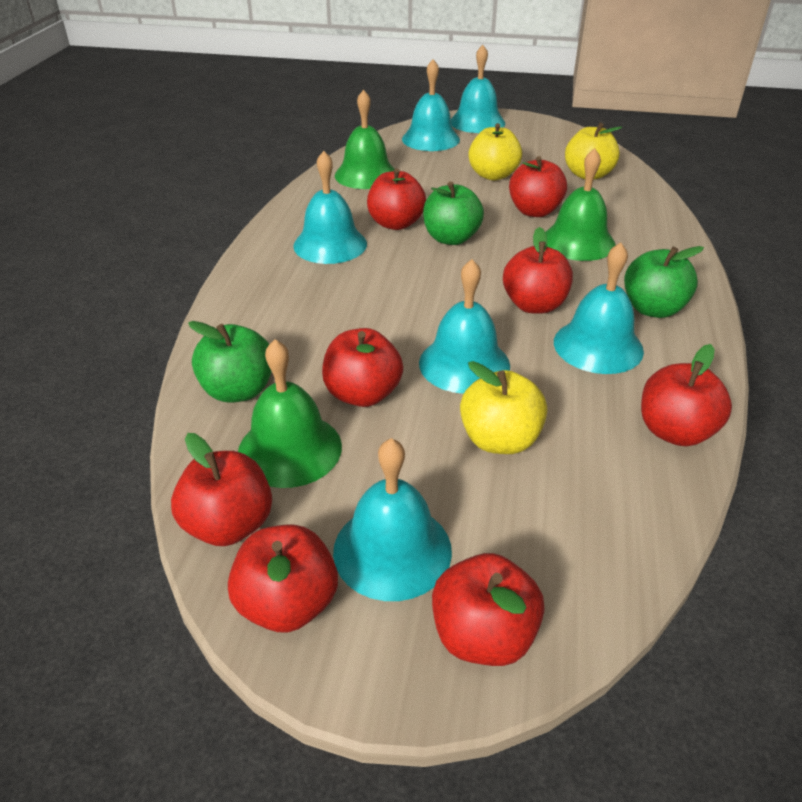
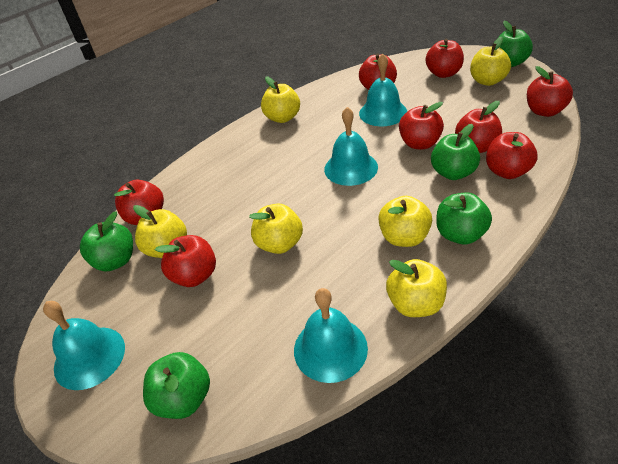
green apple: 3 -> 5
green bell: 3 -> 0
turquoise bell: 6 -> 4
yellow apple: 3 -> 6

